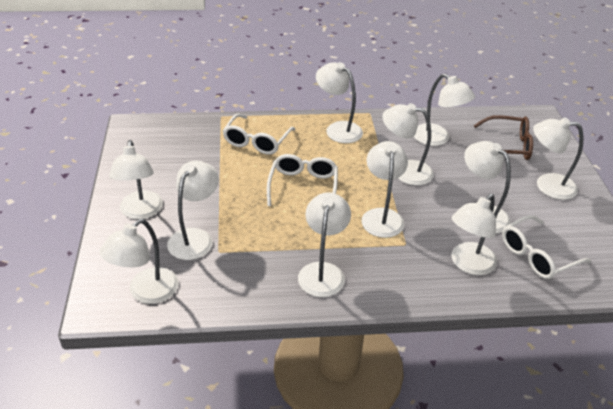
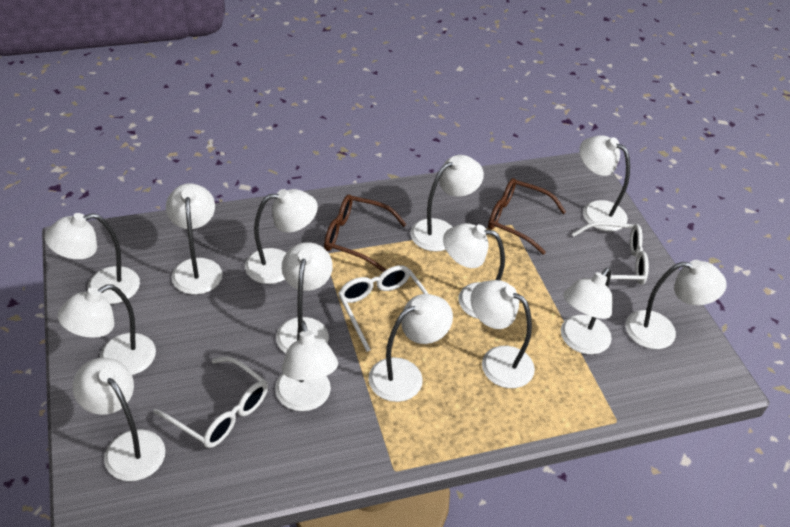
brown glasses: 1 -> 2
white lamp: 11 -> 14

